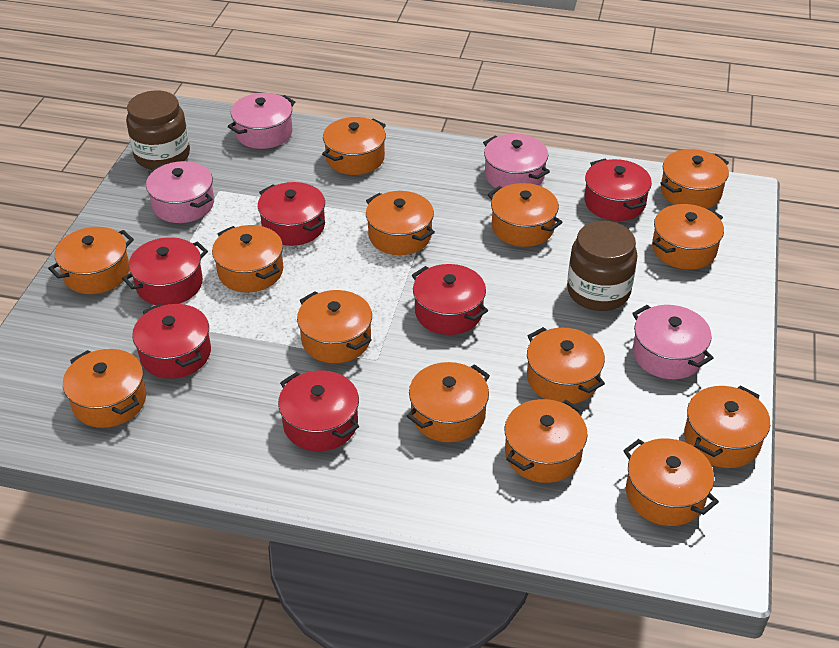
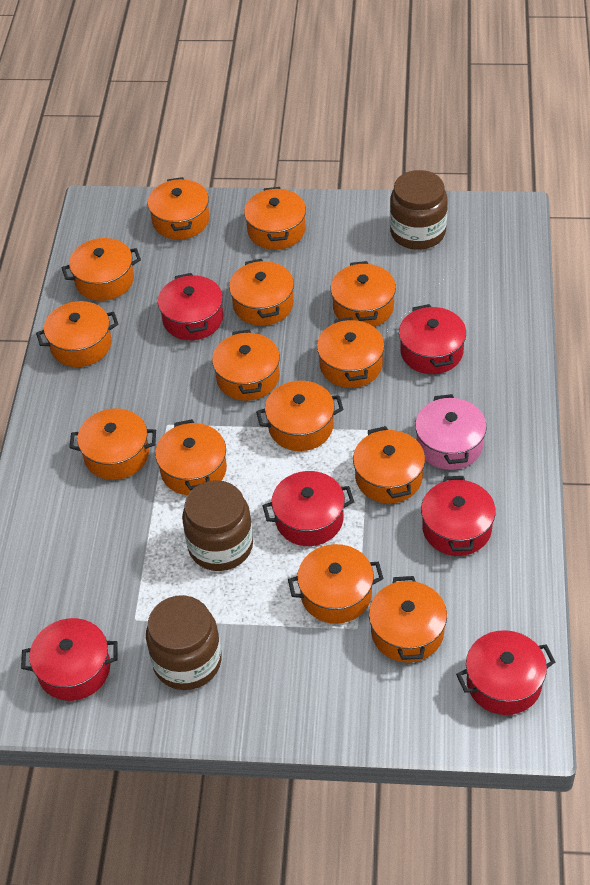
brown jar: 2 -> 3
pink pot: 4 -> 1

